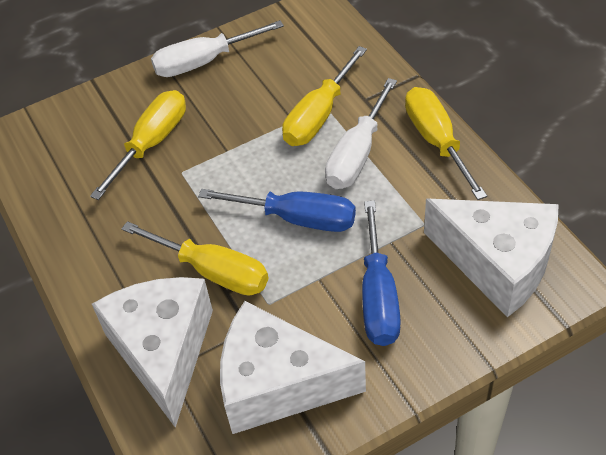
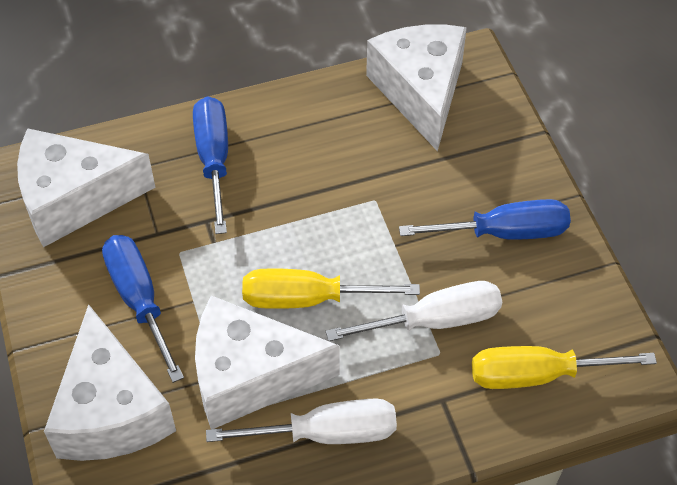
blue screwdriver: 2 -> 3
white cheese: 3 -> 4
yellow screwdriver: 4 -> 2

